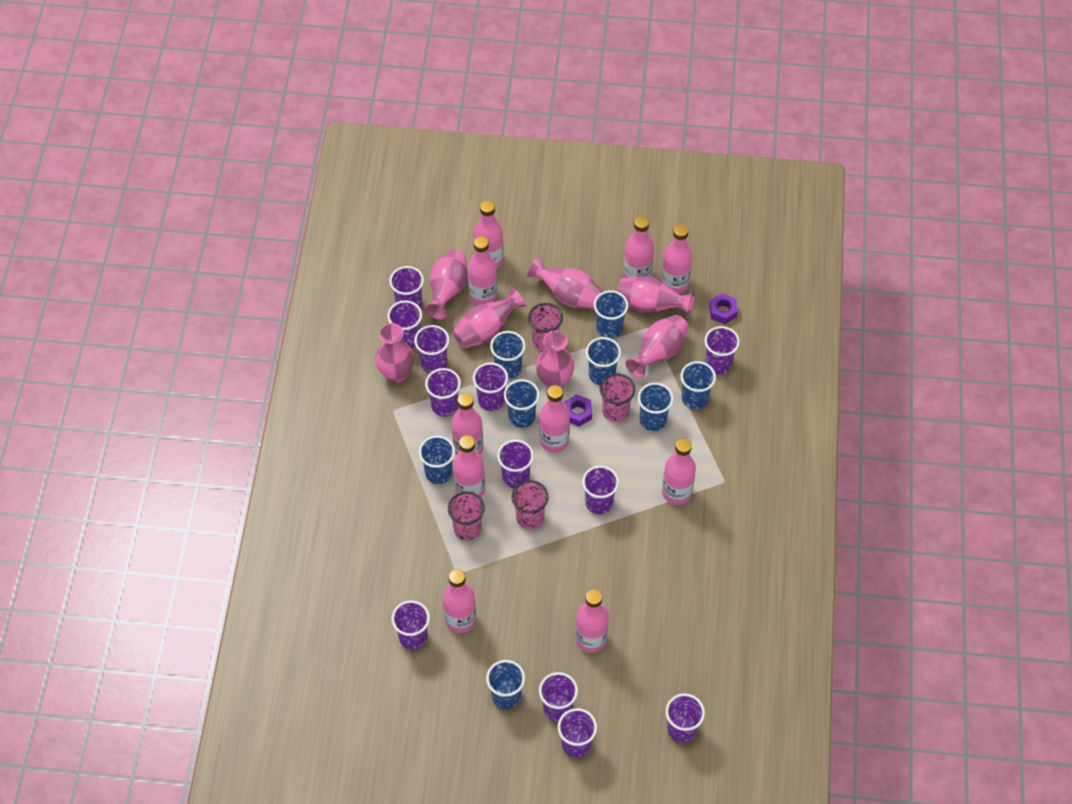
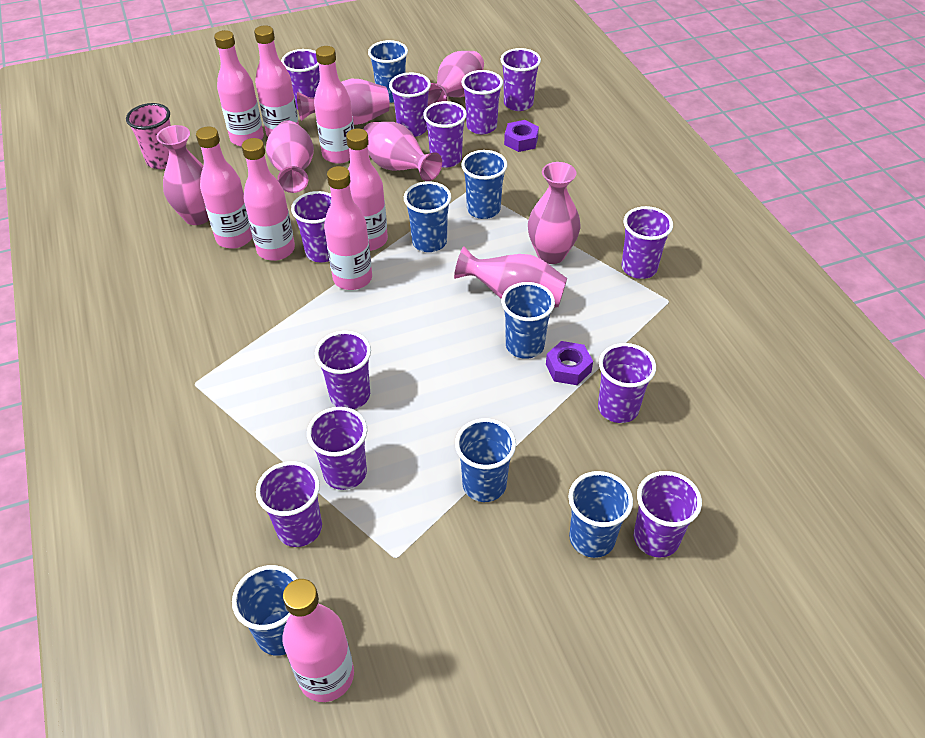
blue cup: 8 -> 7
pink bottle: 10 -> 8
pink cup: 4 -> 1

